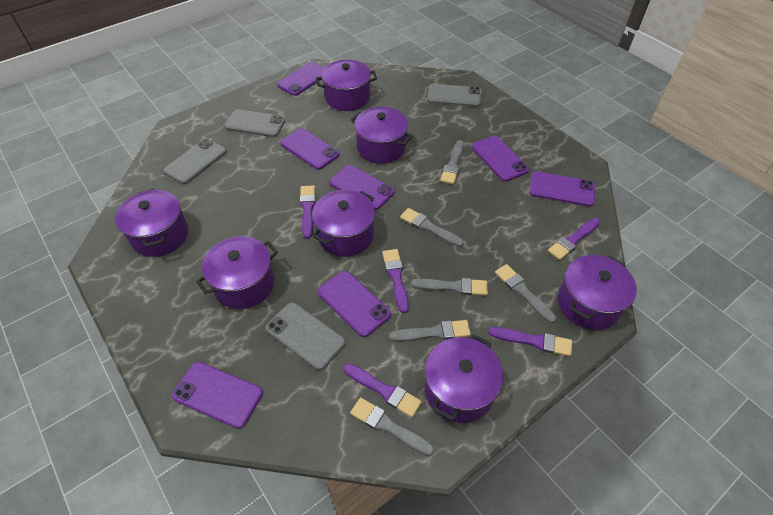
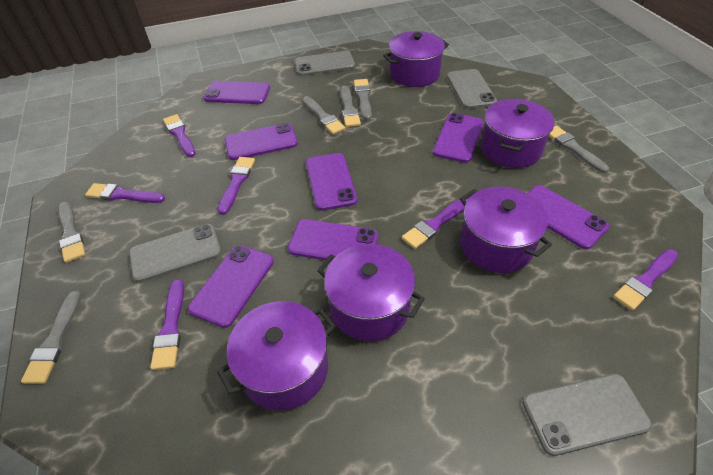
purple brush: 5 -> 6
purple pot: 7 -> 5

